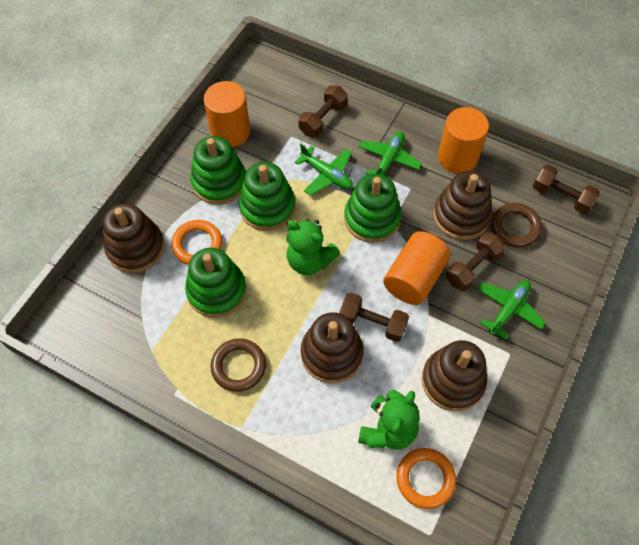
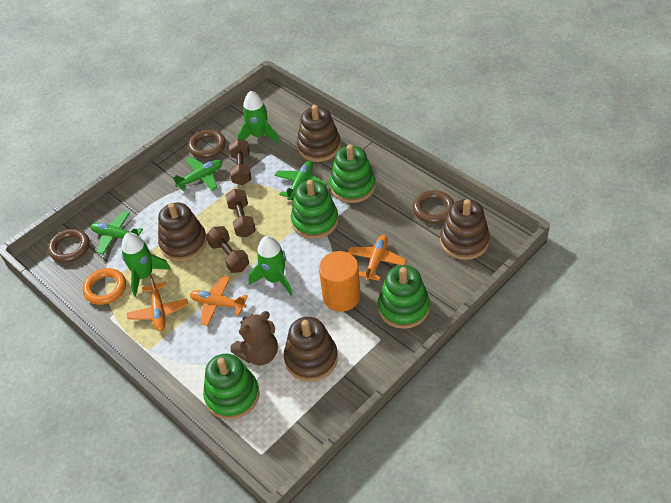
brown dumbbell: 4 -> 3
brown ring: 2 -> 3
brown teddy bear: 0 -> 1
green rocket: 0 -> 3
green teddy bear: 2 -> 0
orange cylinder: 3 -> 1
orange plane: 0 -> 3
orange ring: 2 -> 1

